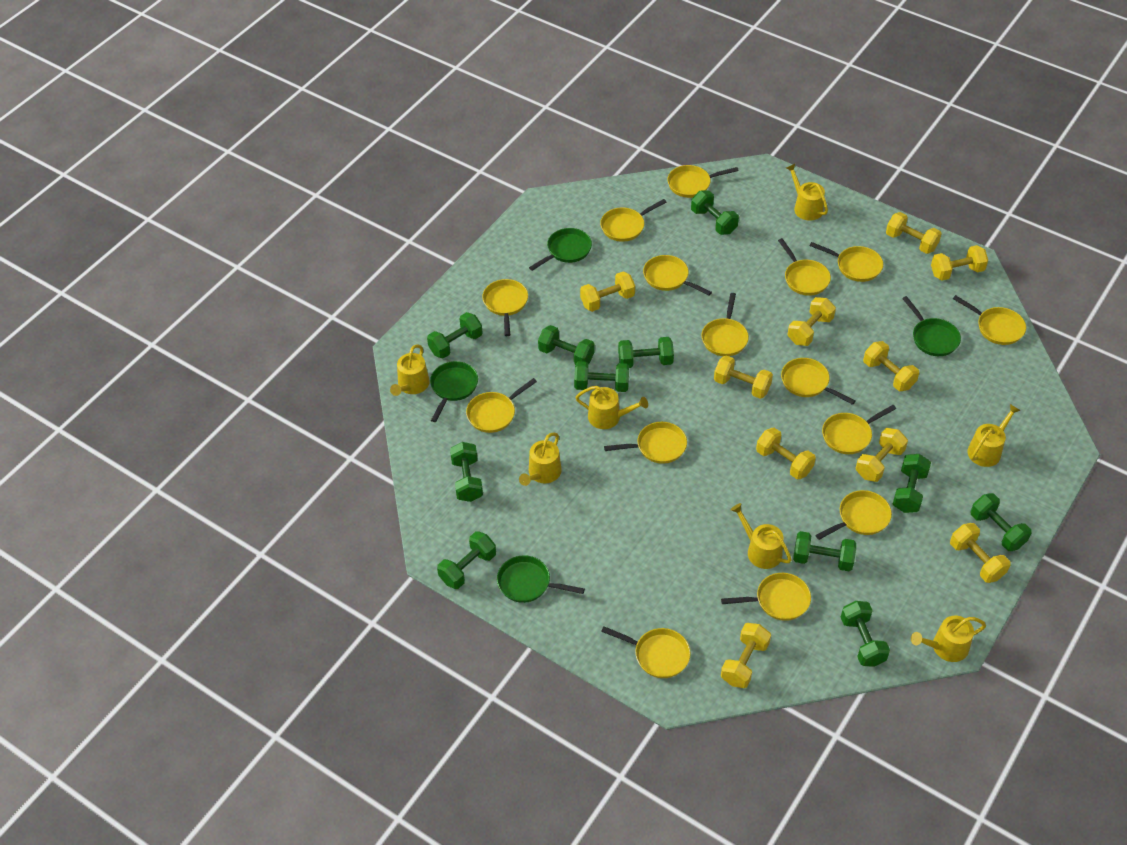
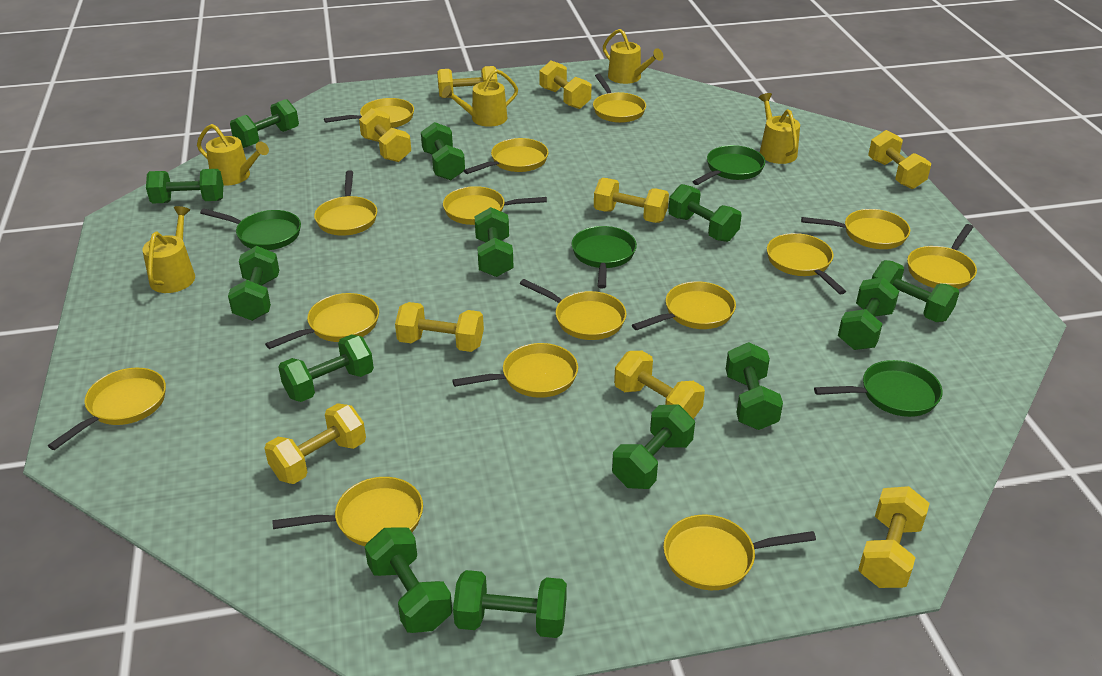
green dumbbell: 11 -> 13
yellow dumbbell: 10 -> 9
yellow watering can: 7 -> 5

